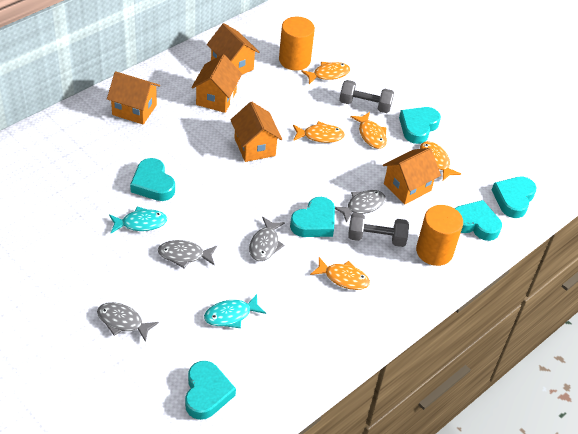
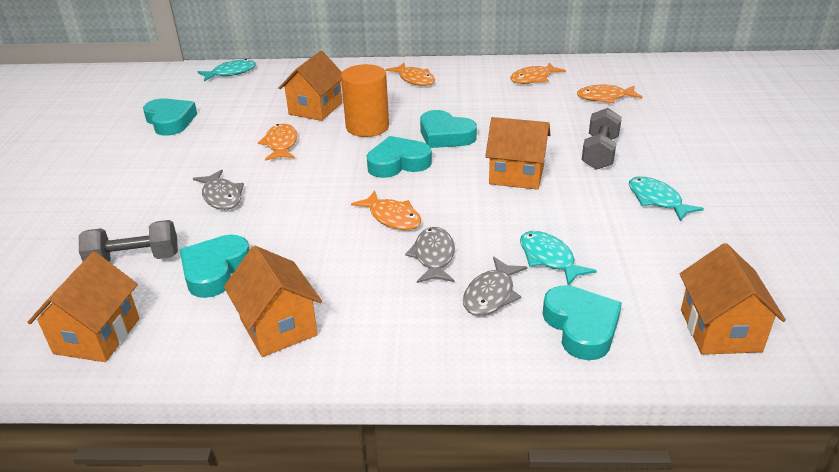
grey fish: 4 -> 3
orange cylinder: 2 -> 1
turquoise fish: 2 -> 3
turquoise heart: 6 -> 5

